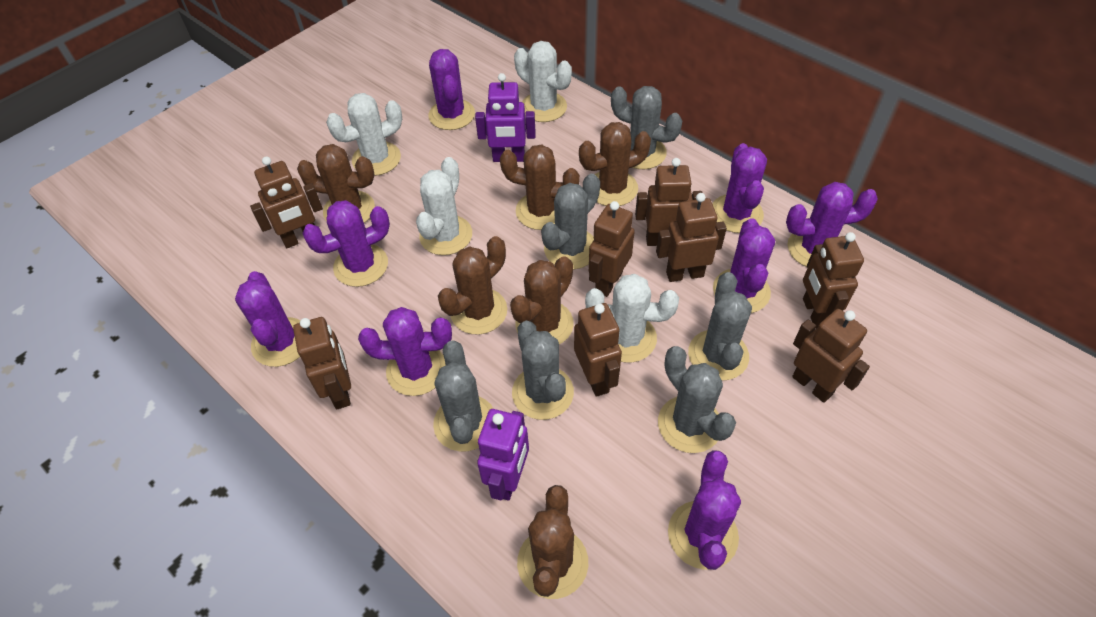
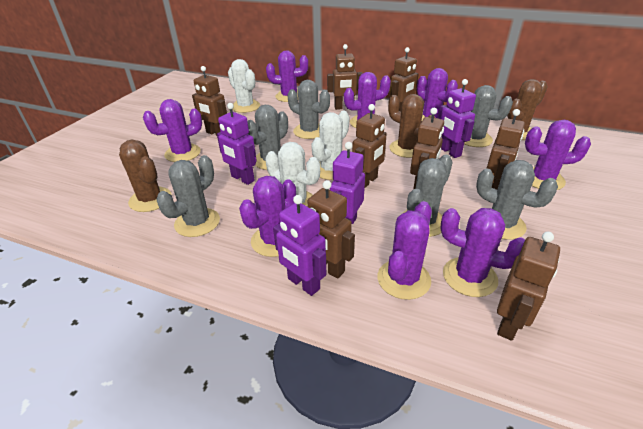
brown cactus: 6 -> 3
purple robot: 2 -> 4
white cactus: 4 -> 3

